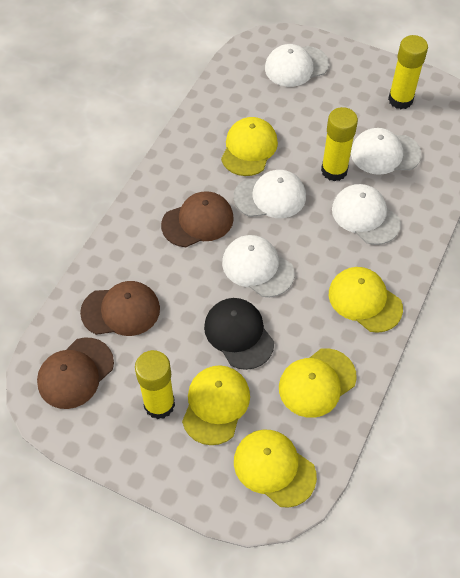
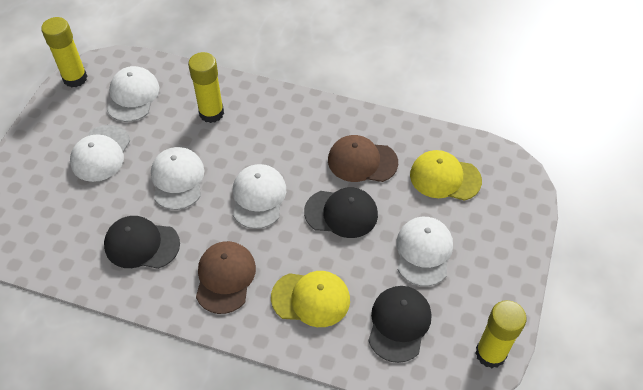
black cap: 1 -> 3
brown cap: 3 -> 2
yellow cap: 5 -> 2

